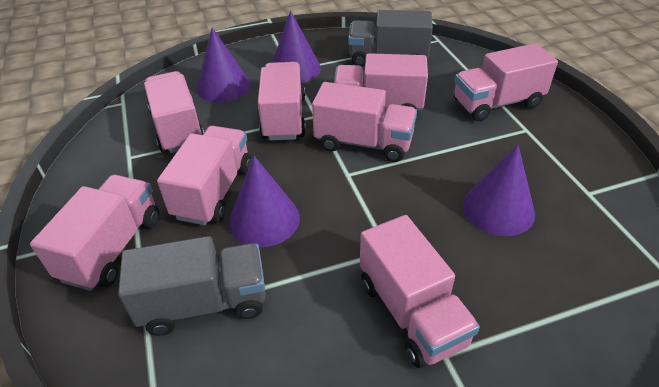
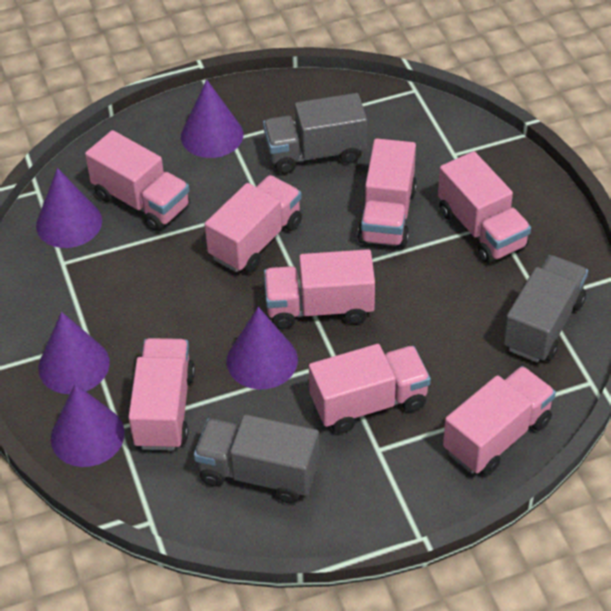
grey truck: 2 -> 3
purple cone: 4 -> 5

